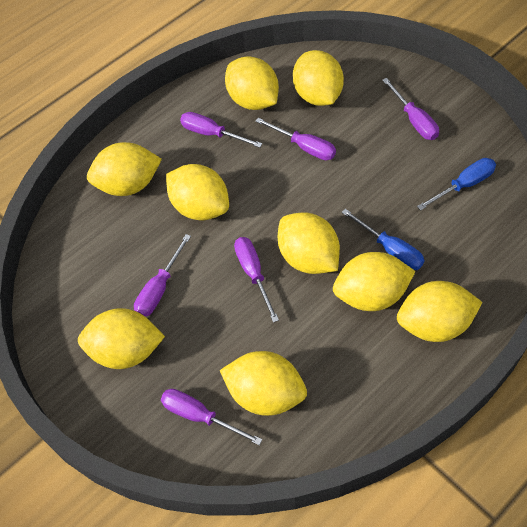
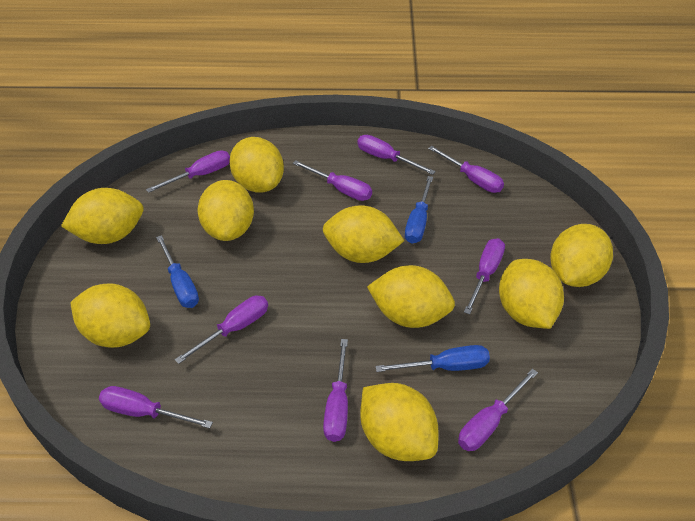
blue screwdriver: 2 -> 3
purple screwdriver: 6 -> 9

